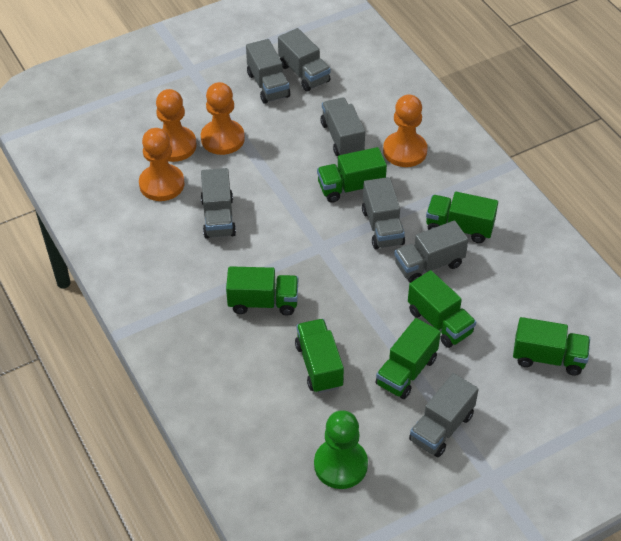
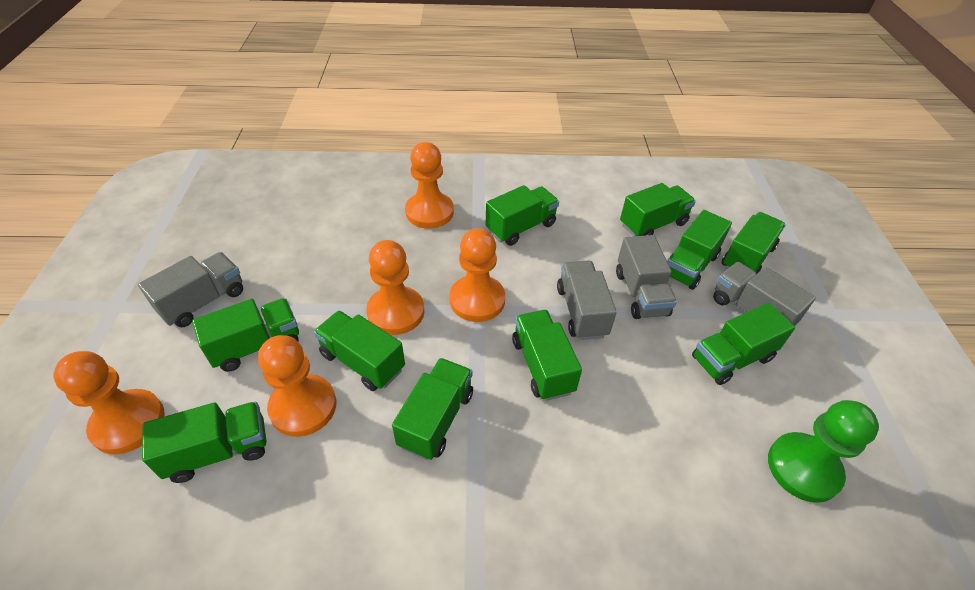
green truck: 7 -> 10
grey truck: 7 -> 4
orange pawn: 4 -> 5

